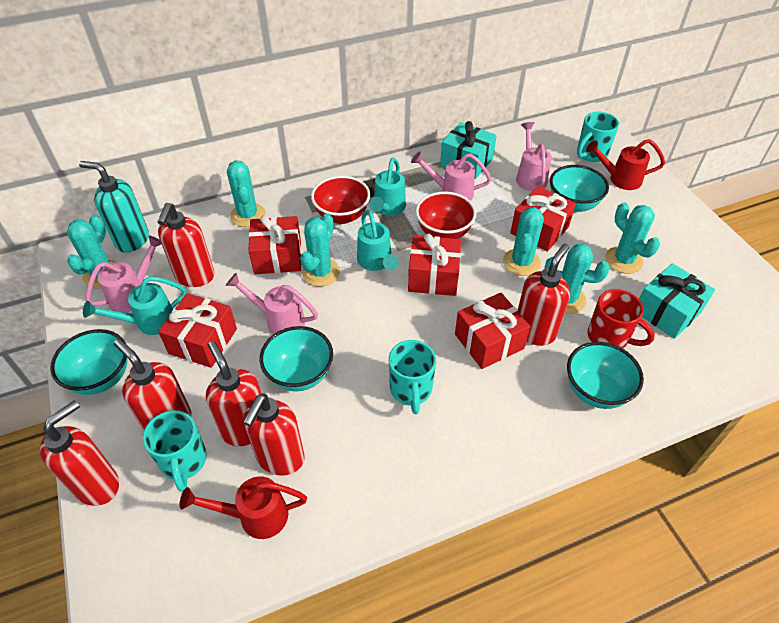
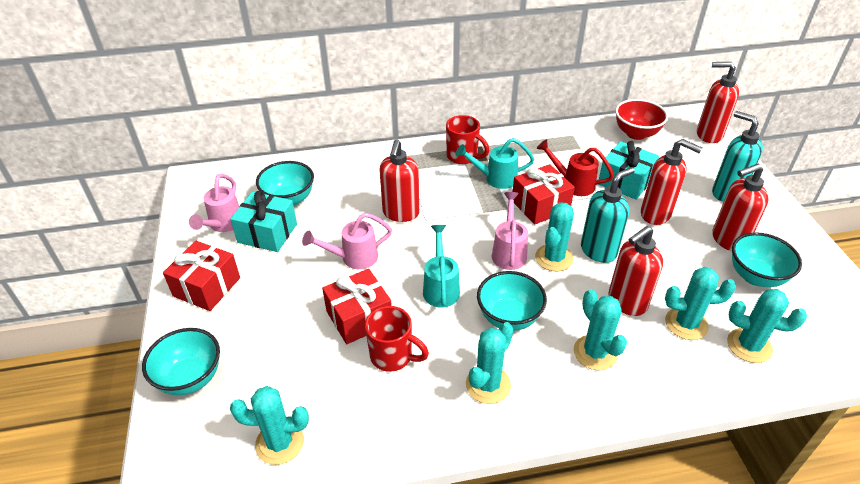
pink watering can: 4 -> 3
red bowl: 2 -> 1
red gift: 5 -> 3
red mug: 1 -> 2
red soap dispenser: 6 -> 5
red watering can: 2 -> 1
turquoise mug: 3 -> 0
turquoise soap dispenser: 1 -> 2
turquoise watering can: 3 -> 2

